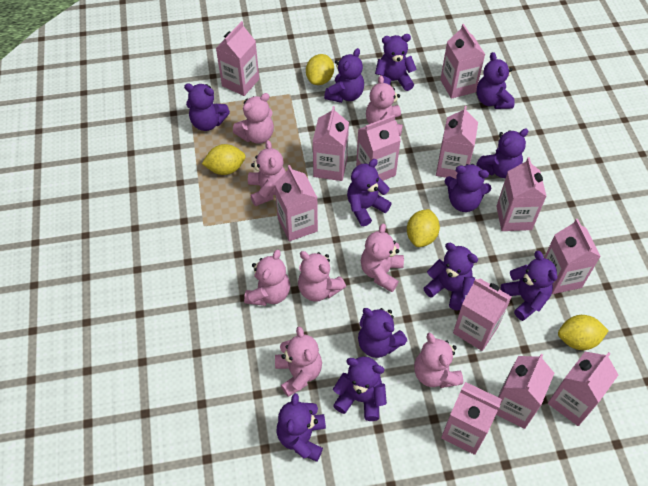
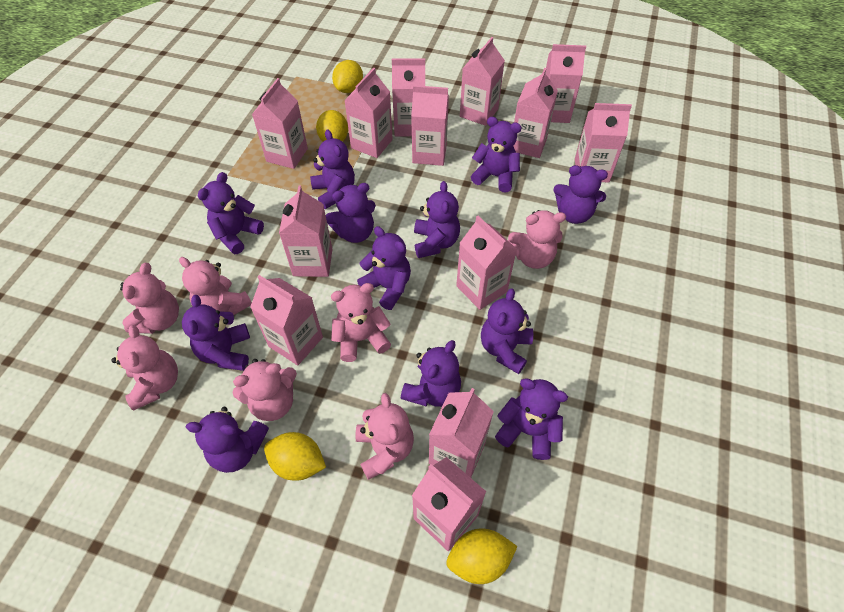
pink carton: 12 -> 13
pink teddy bear: 8 -> 7

